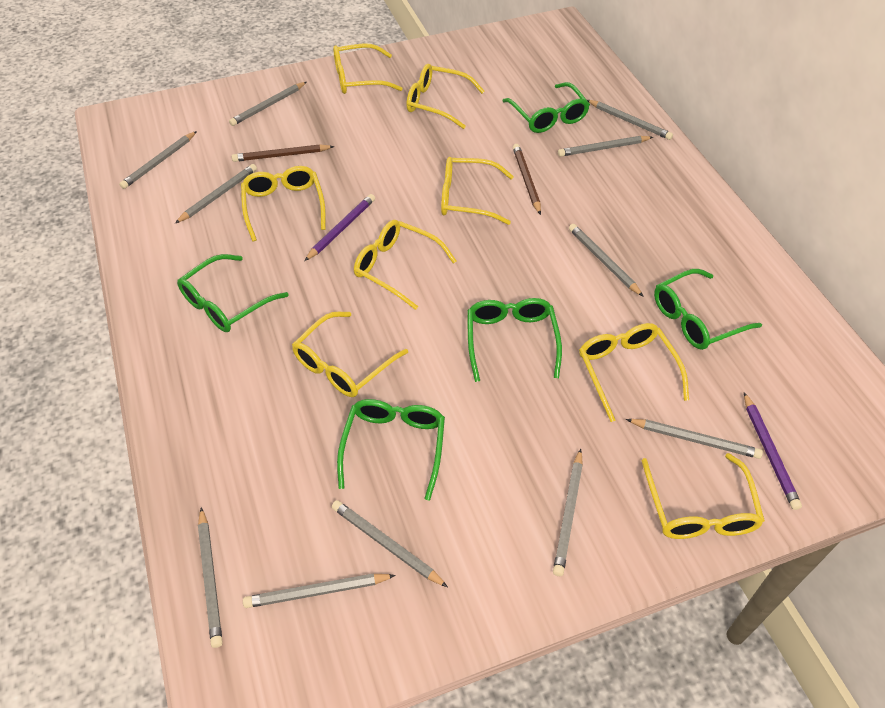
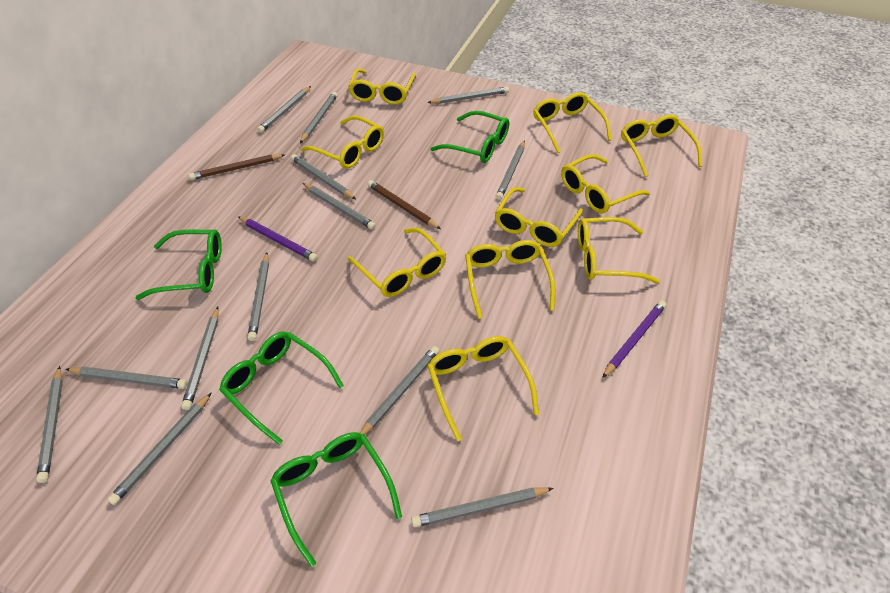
green glasses: 5 -> 4
grey pencil: 11 -> 13
yellow glasses: 8 -> 10

